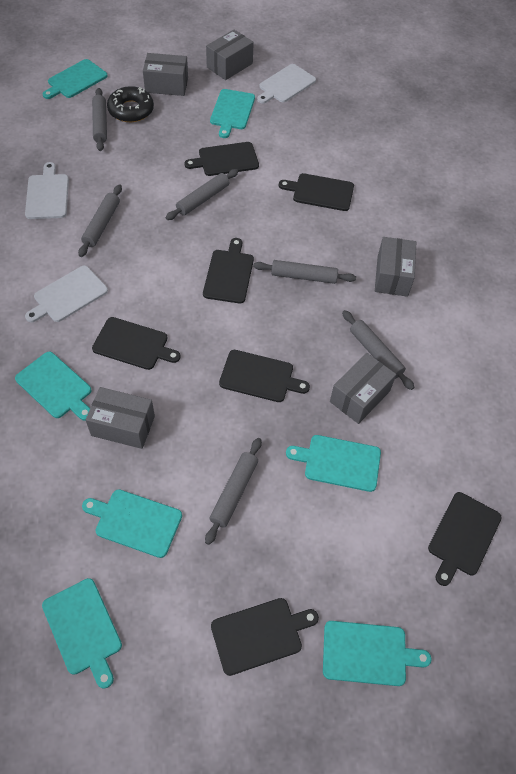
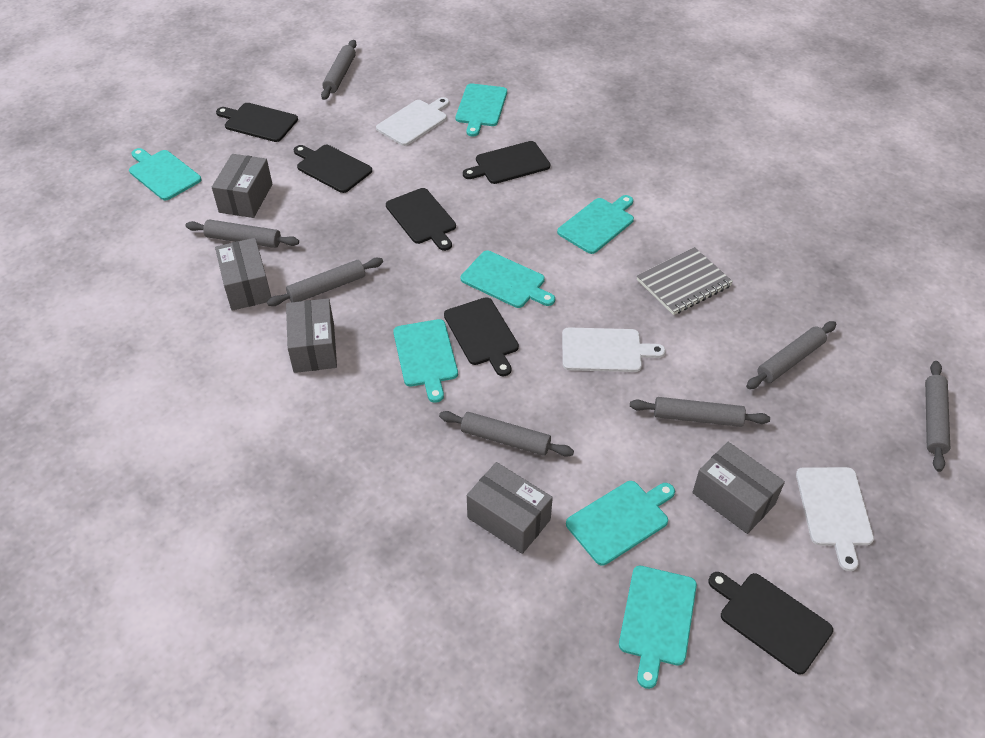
black cutting board: 7 -> 6
black donut: 1 -> 0
grey notebook: 0 -> 1
grey rolling pin: 6 -> 7

